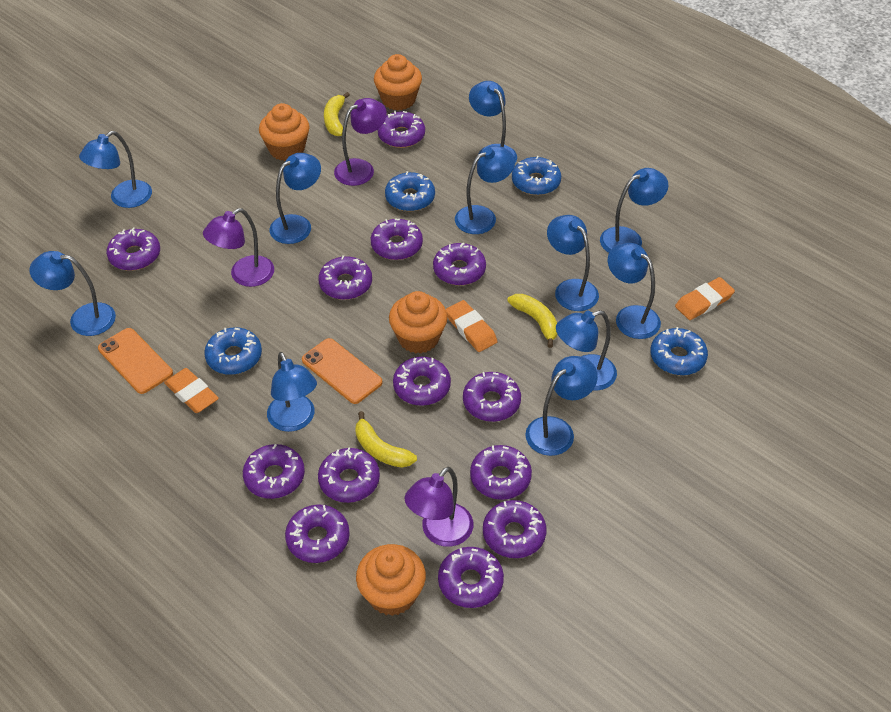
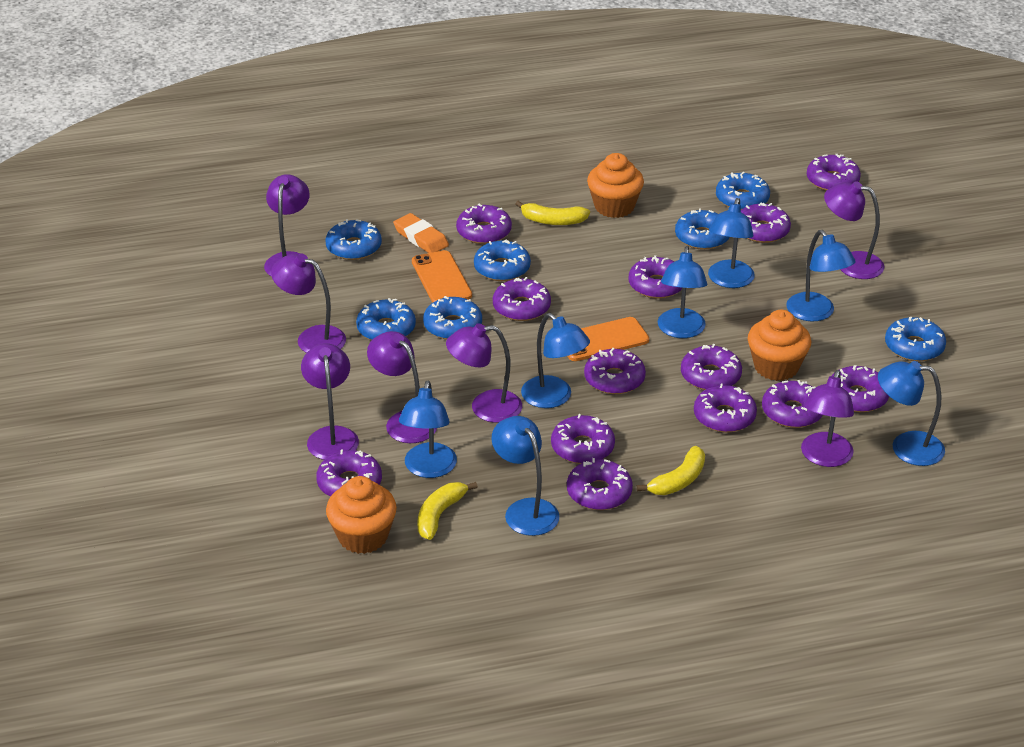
blue donut: 4 -> 7
blue lamp: 11 -> 7
orange cupcake: 4 -> 3
orange eraser: 3 -> 1
purple lamp: 3 -> 7

